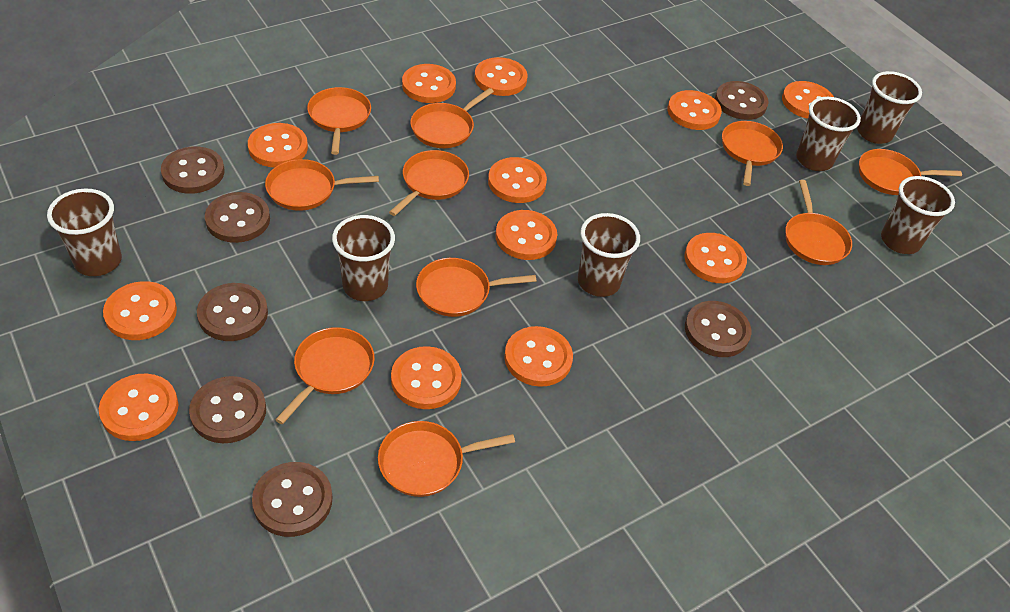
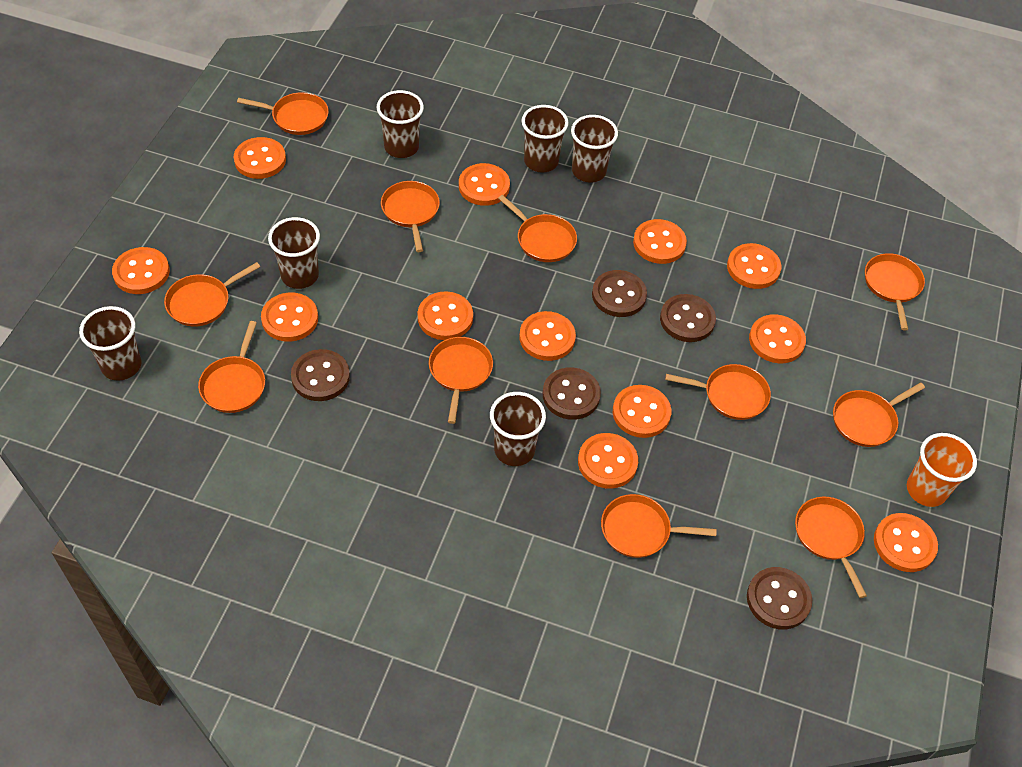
brown button: 7 -> 5
orange cup: 0 -> 1
orange pan: 10 -> 11

